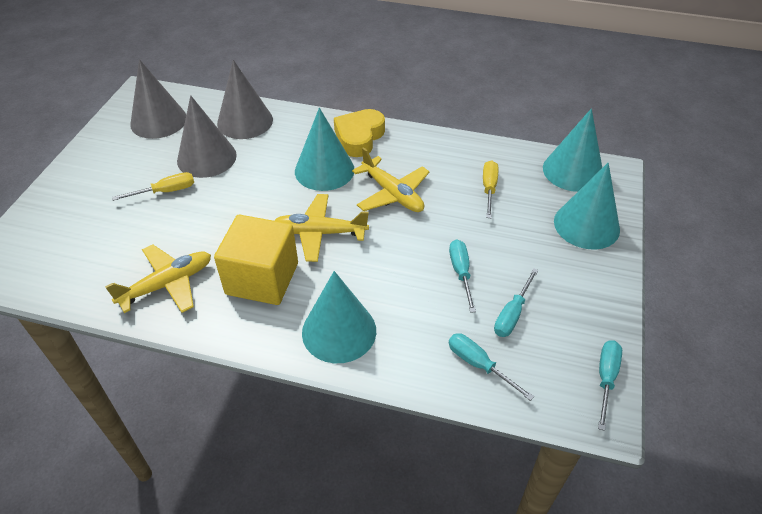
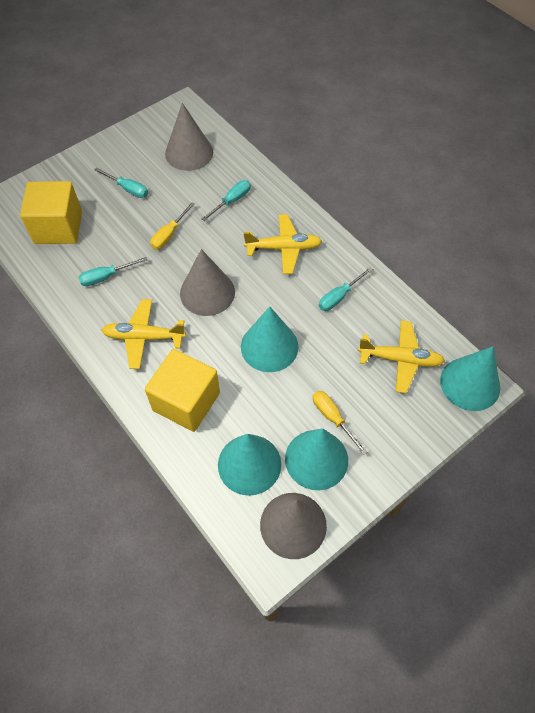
yellow cube: 1 -> 2
yellow heart: 1 -> 0

